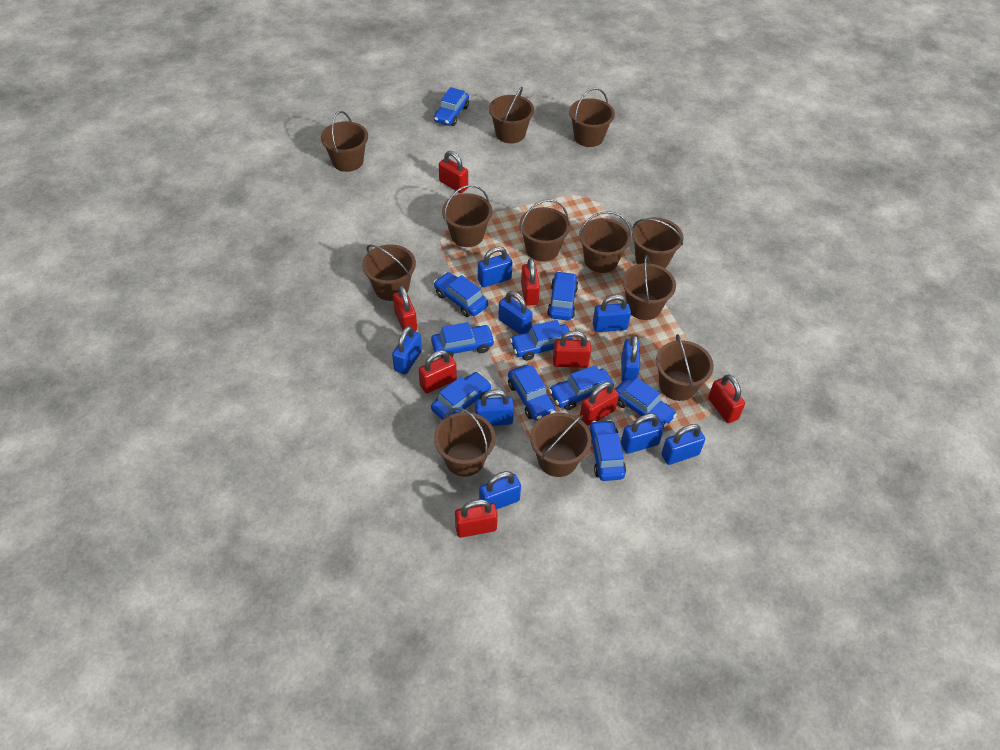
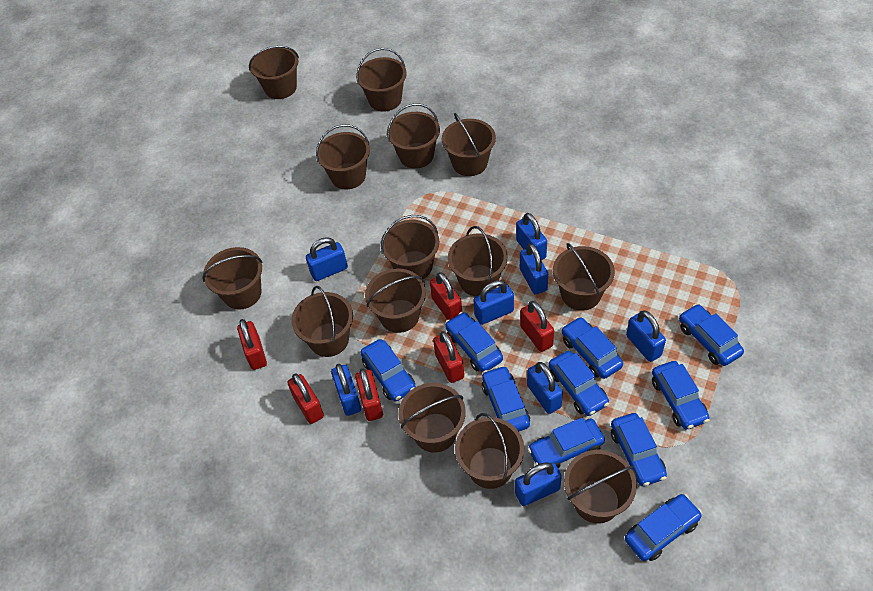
blue padlock: 9 -> 8
brown bucket: 12 -> 14
red padlock: 8 -> 6

